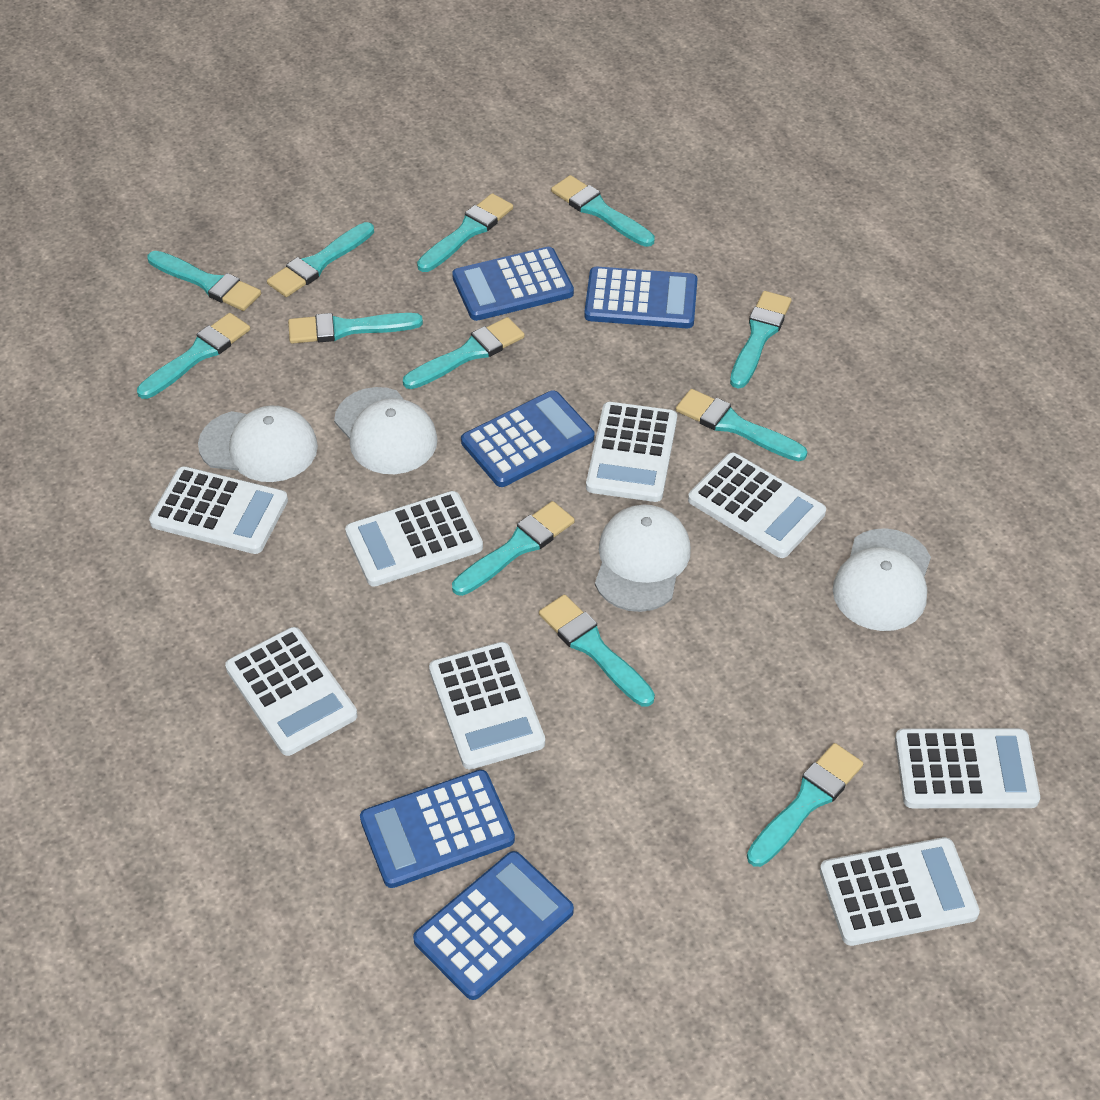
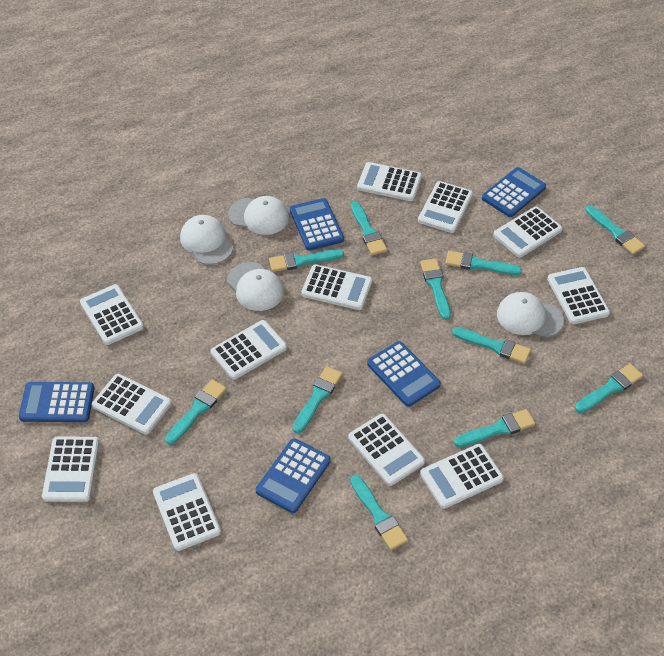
turquoise brush: 12 -> 11
white calculator: 8 -> 12

